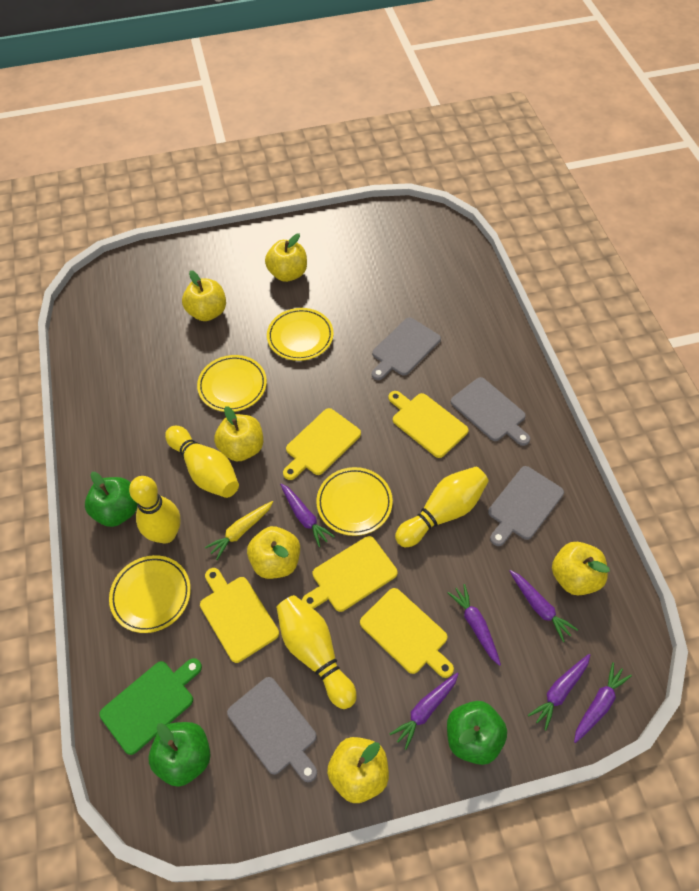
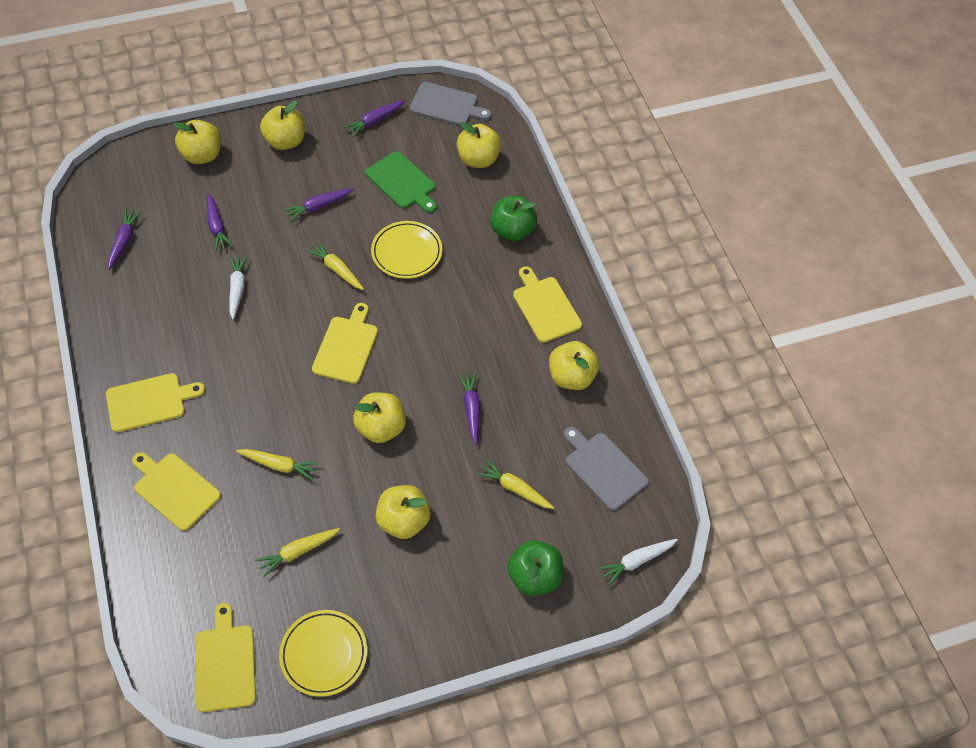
green apple: 3 -> 2
grey cutting board: 4 -> 2
purple carrot: 6 -> 5
white carrot: 0 -> 2
yellow bowling pin: 4 -> 0
yellow carrot: 1 -> 4
yellow plate: 4 -> 2

